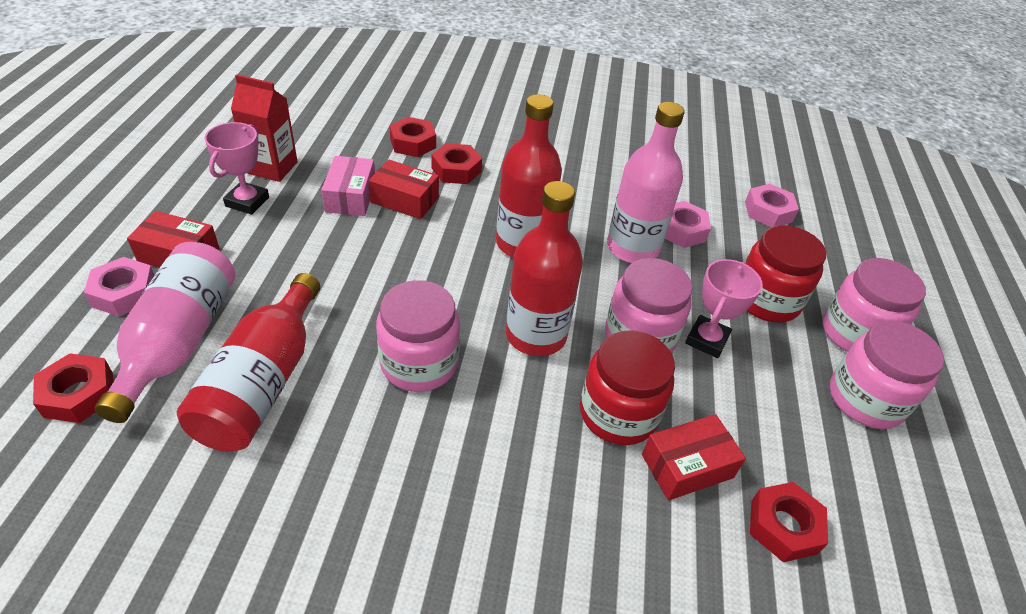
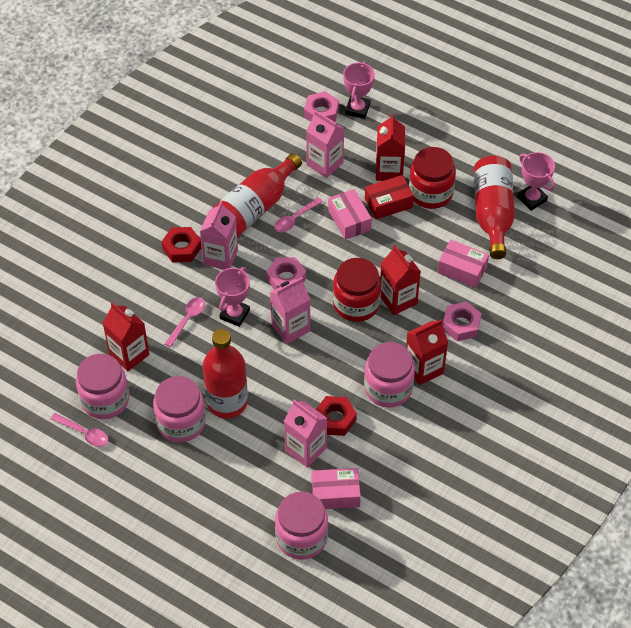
pink bottle: 2 -> 0
pink box: 1 -> 3
pink carton: 0 -> 4
pink spoon: 0 -> 3
pink trophy: 2 -> 3
red box: 3 -> 1
red carton: 1 -> 4
red nut: 4 -> 2

